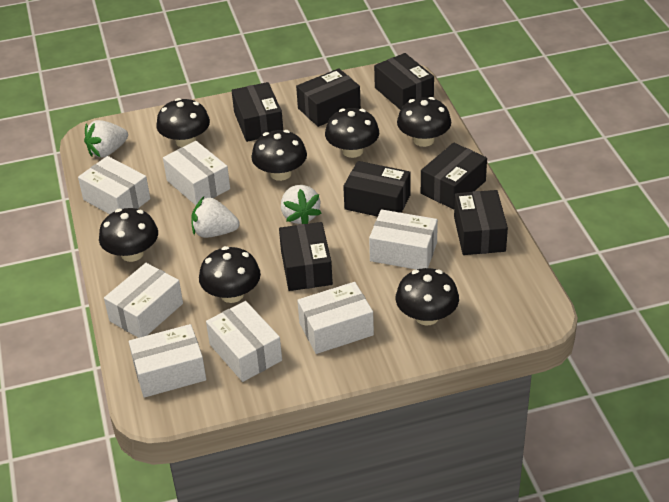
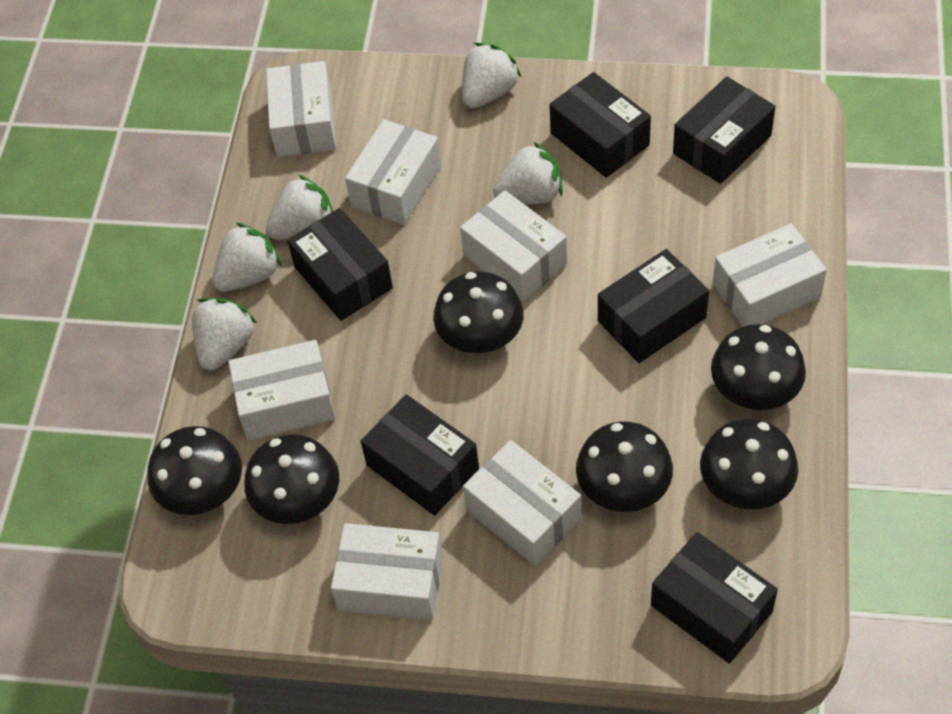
black box: 7 -> 6
black mushroom: 7 -> 6
white strawberry: 3 -> 5

